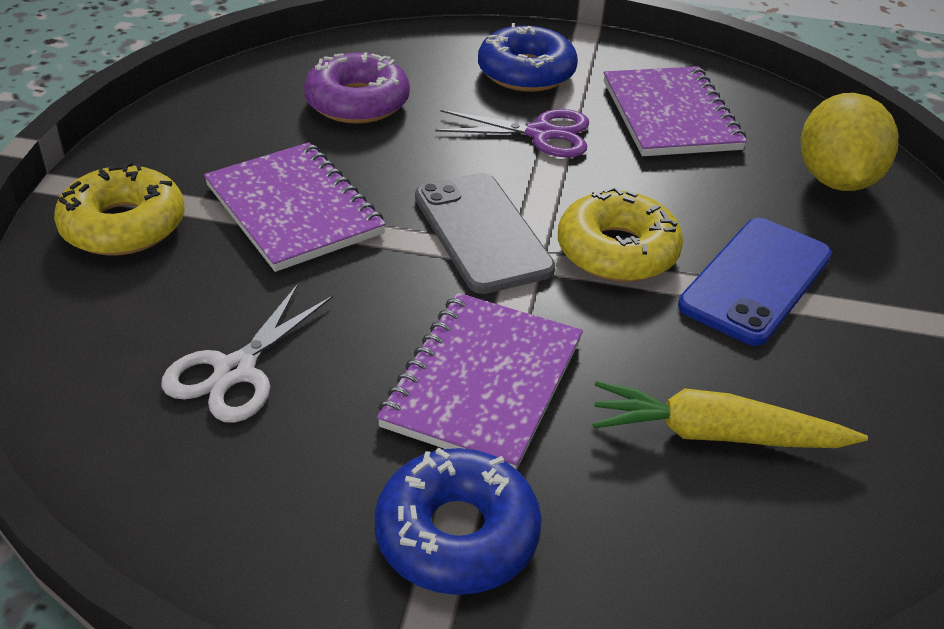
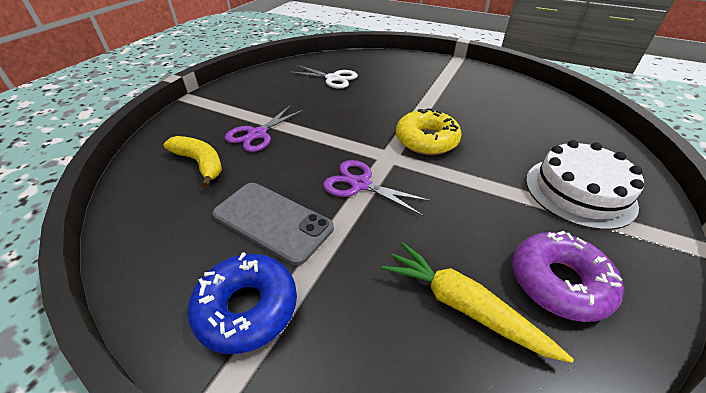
blue donut: 2 -> 1
blue phone: 1 -> 0
purple notebook: 3 -> 0
purple scissors: 1 -> 2
white cake: 0 -> 1
yellow banana: 0 -> 1
yellow donut: 2 -> 1
yellow lemon: 1 -> 0

